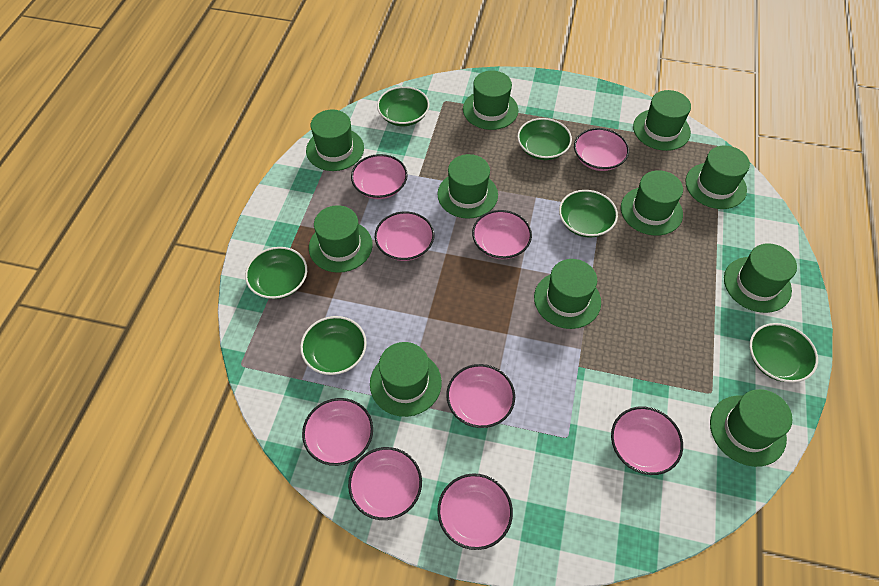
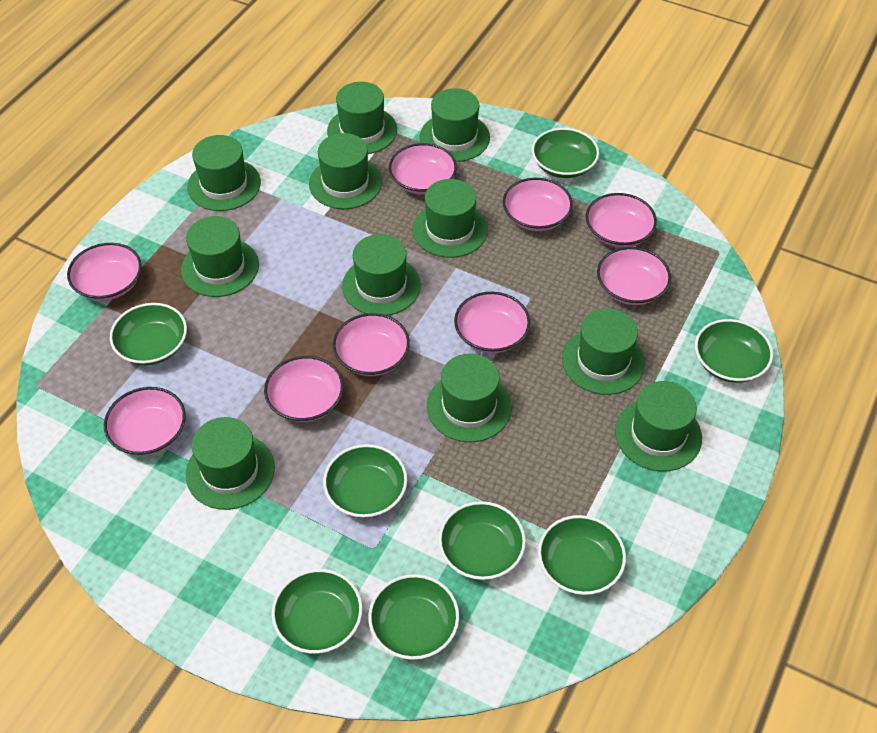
green bowl: 6 -> 8

